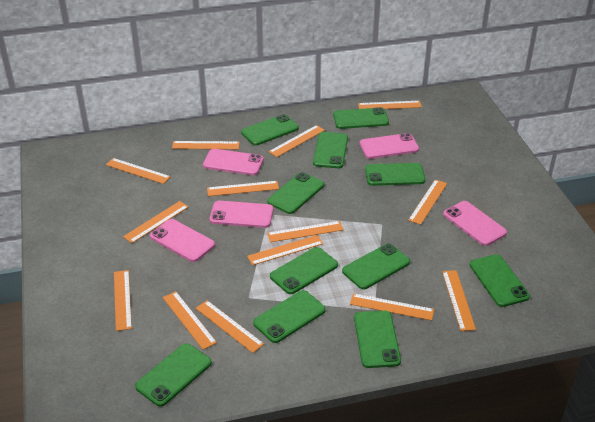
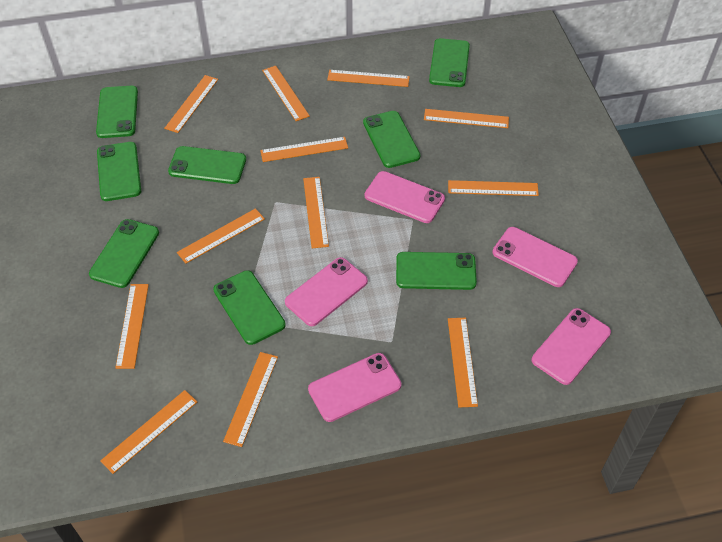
green phone: 11 -> 8
orange ruler: 14 -> 12

